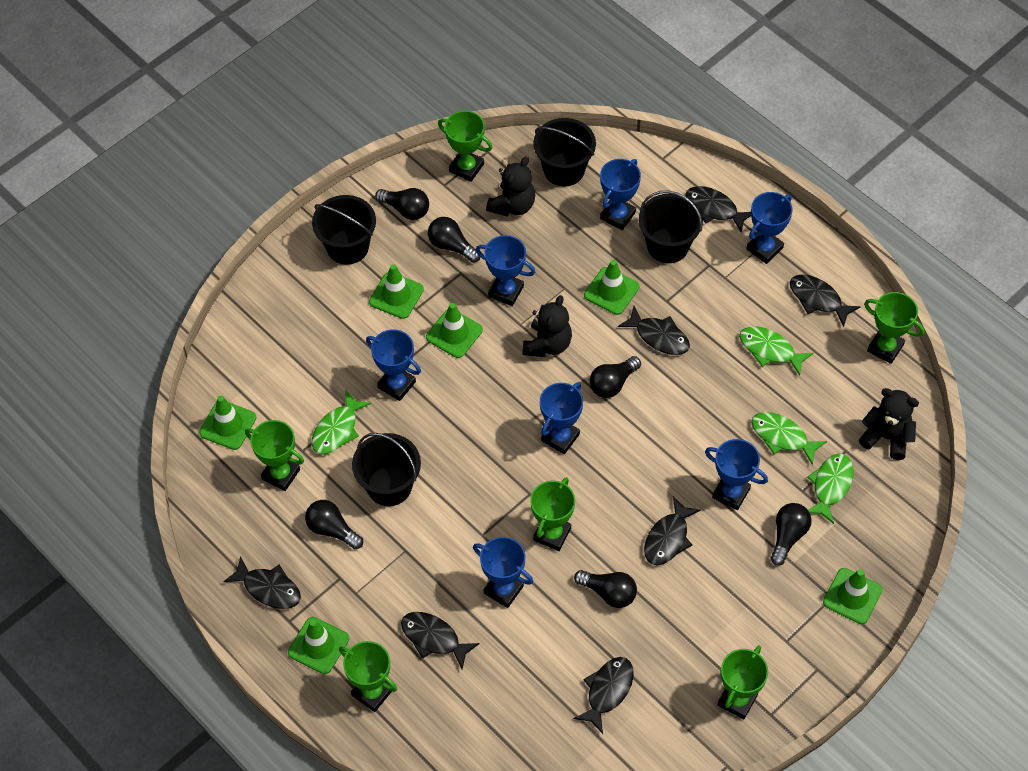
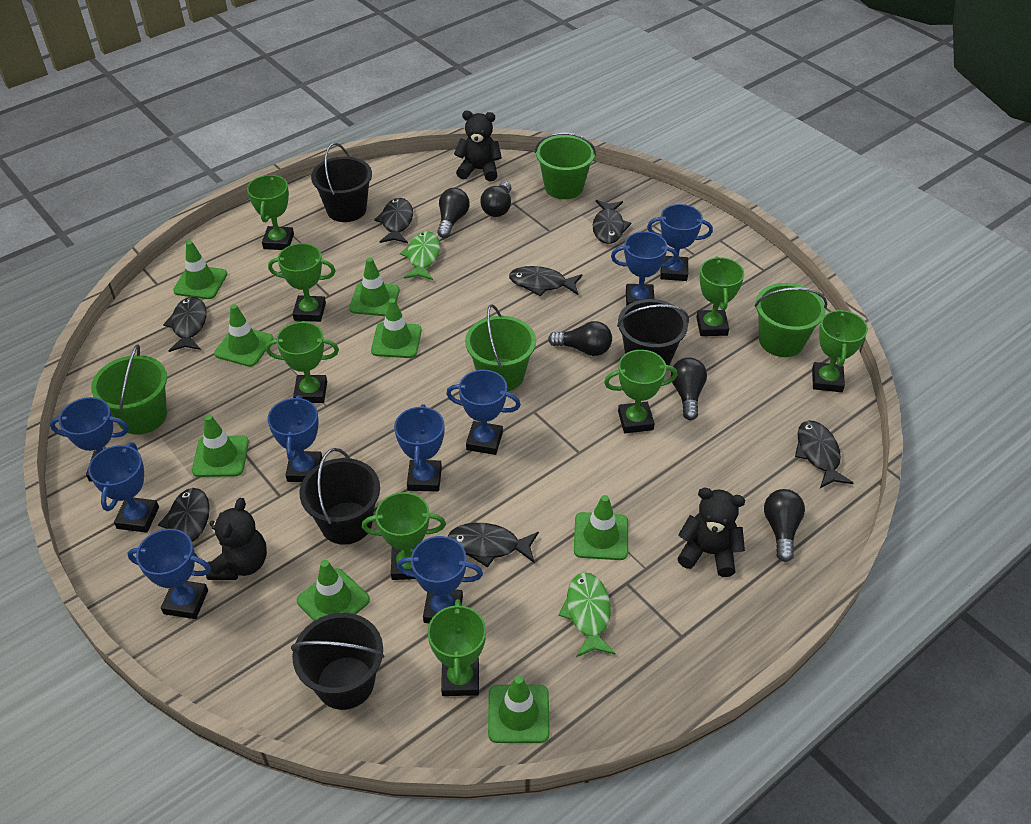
black light bulb: 6 -> 5
blue trophy: 7 -> 9
green bucket: 0 -> 4
green fish: 4 -> 2
green traffic cone: 6 -> 8
green trophy: 6 -> 8

